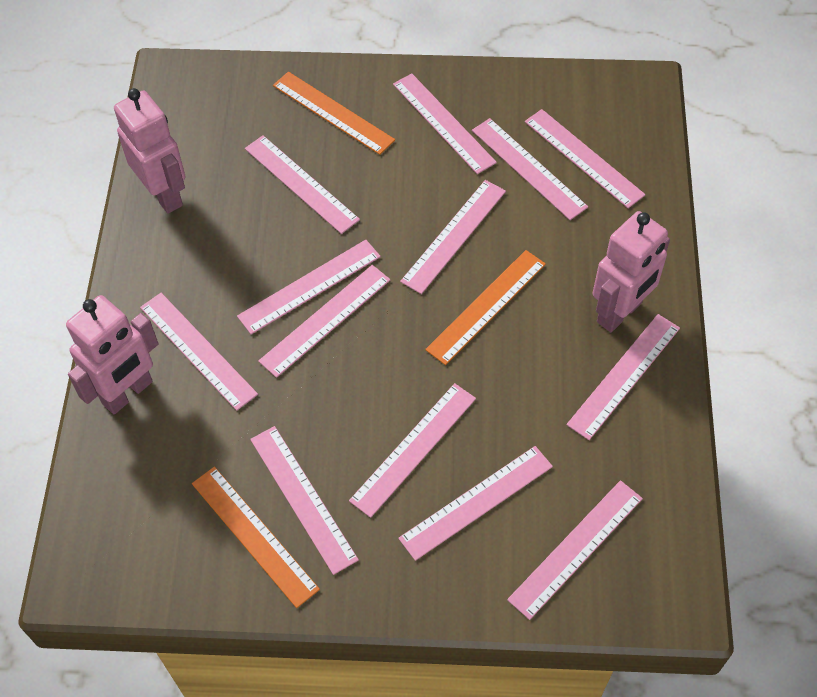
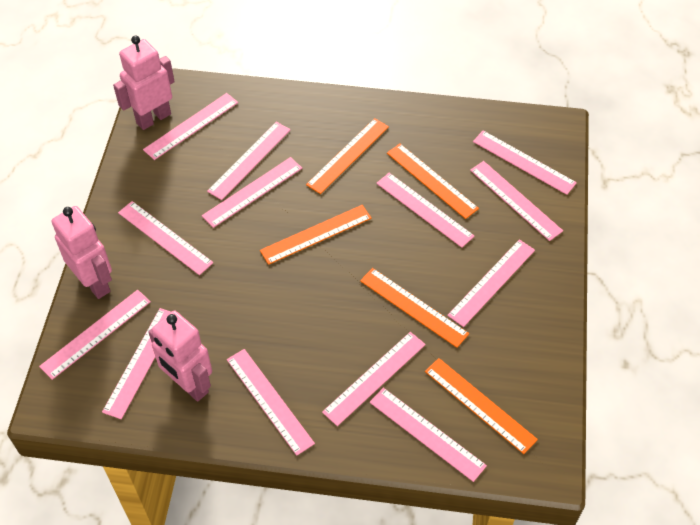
orange ruler: 3 -> 5

